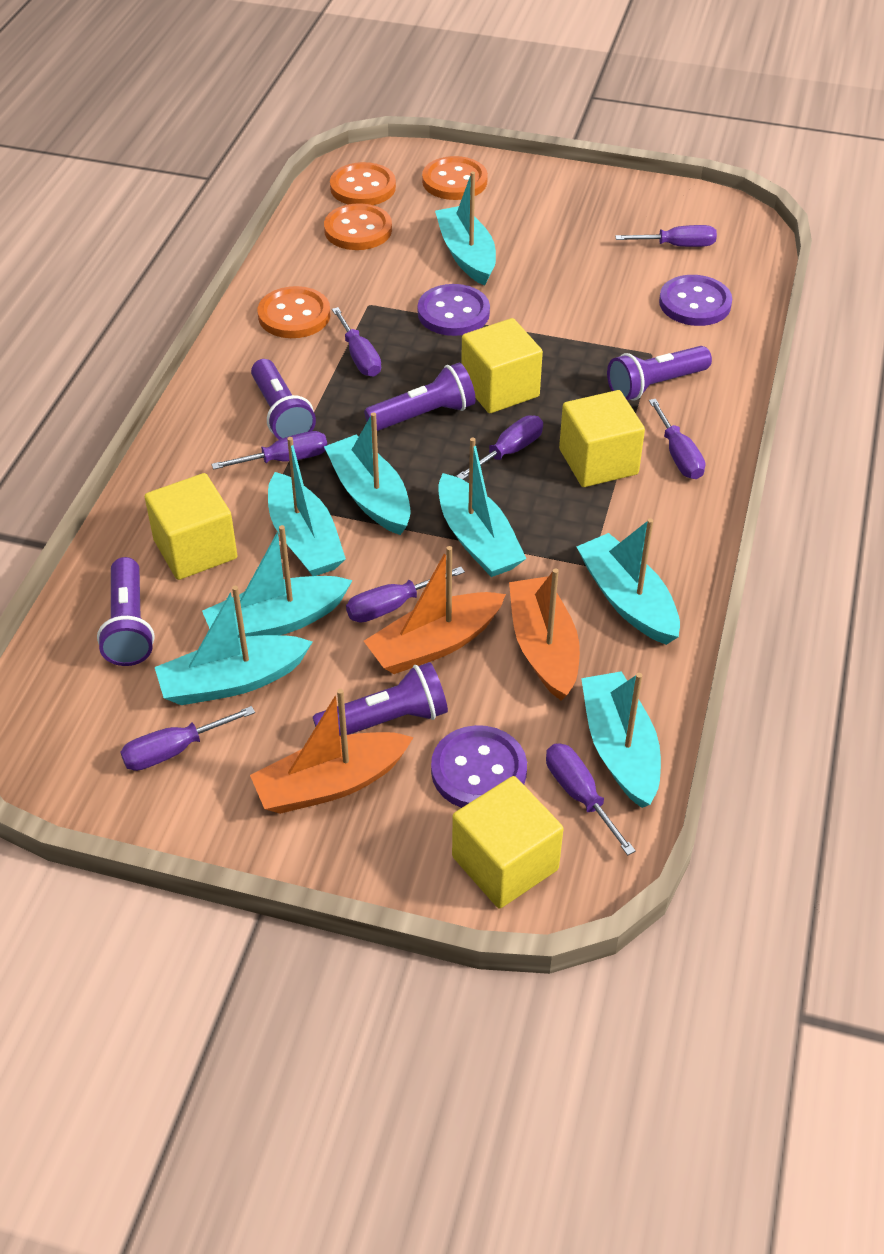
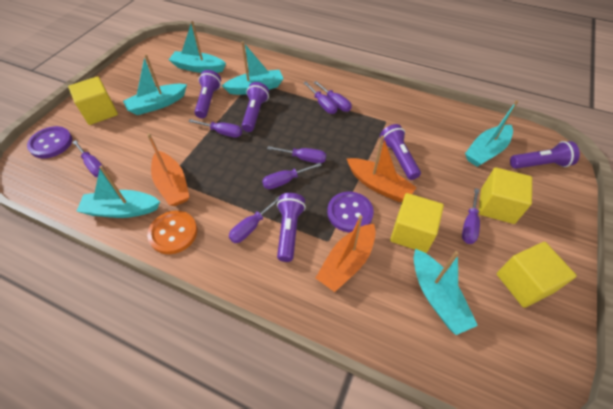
orange button: 4 -> 1
purple button: 3 -> 2
turquoise boat: 8 -> 6

